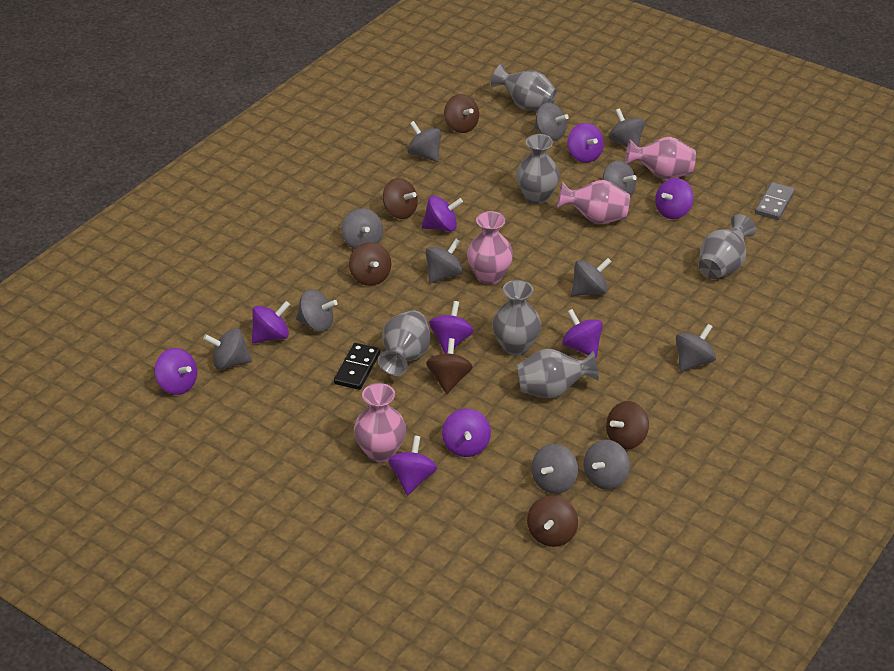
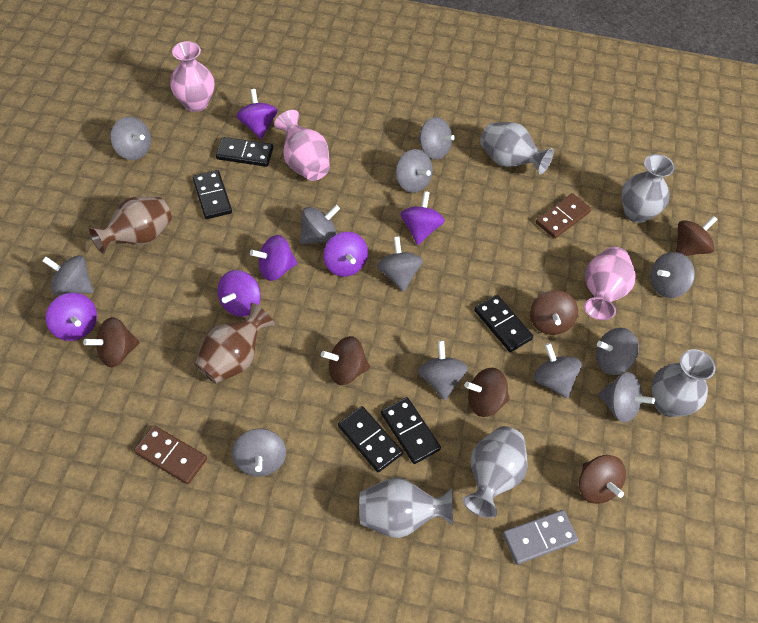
black domino: 1 -> 5
brown domino: 0 -> 2
brown vase: 0 -> 2
grey vase: 6 -> 5
pink vase: 4 -> 3
purple spinning top: 9 -> 6

